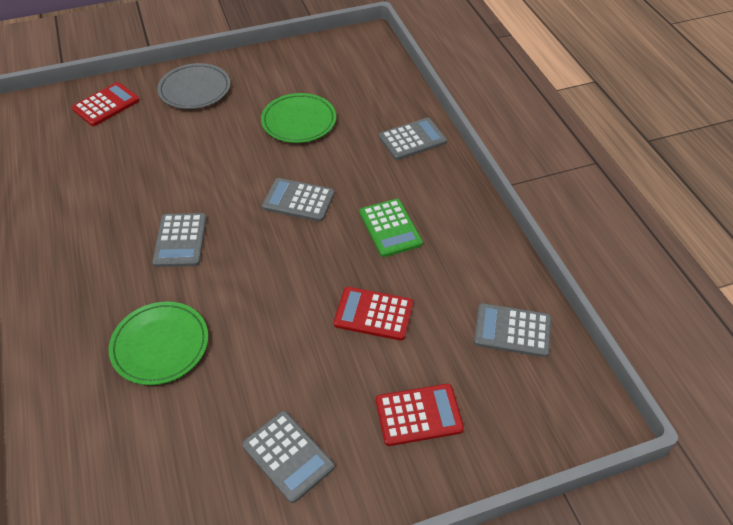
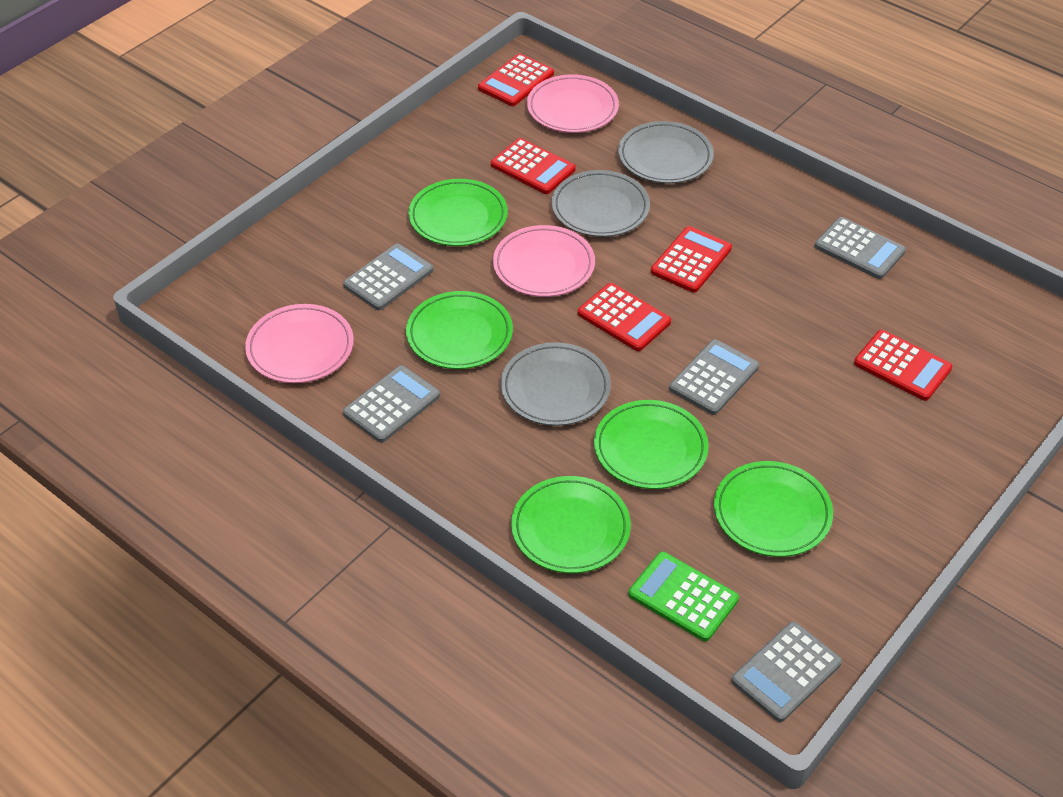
green plate: 2 -> 5
grey plate: 1 -> 3
pink plate: 0 -> 3
red calculator: 3 -> 5

